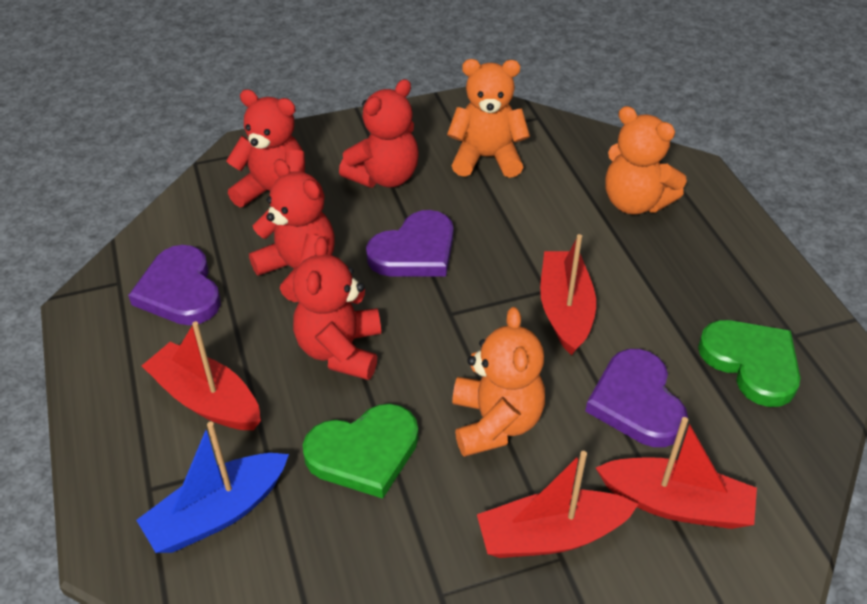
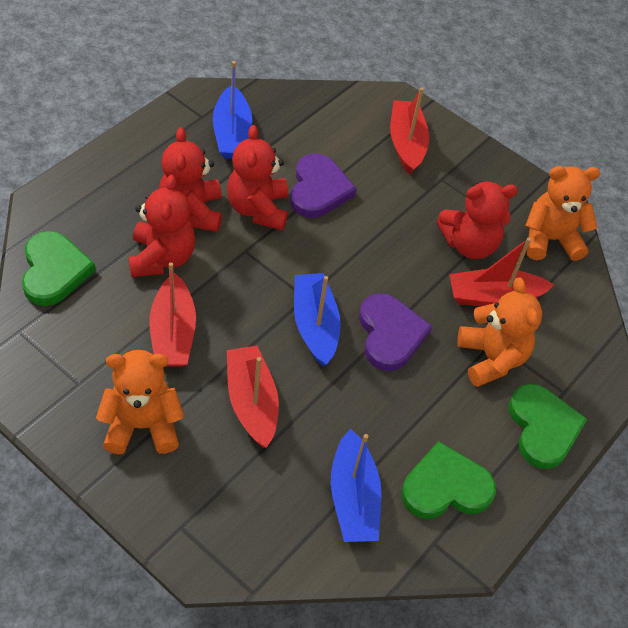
blue boat: 1 -> 3
green heart: 2 -> 3
purple heart: 3 -> 2

